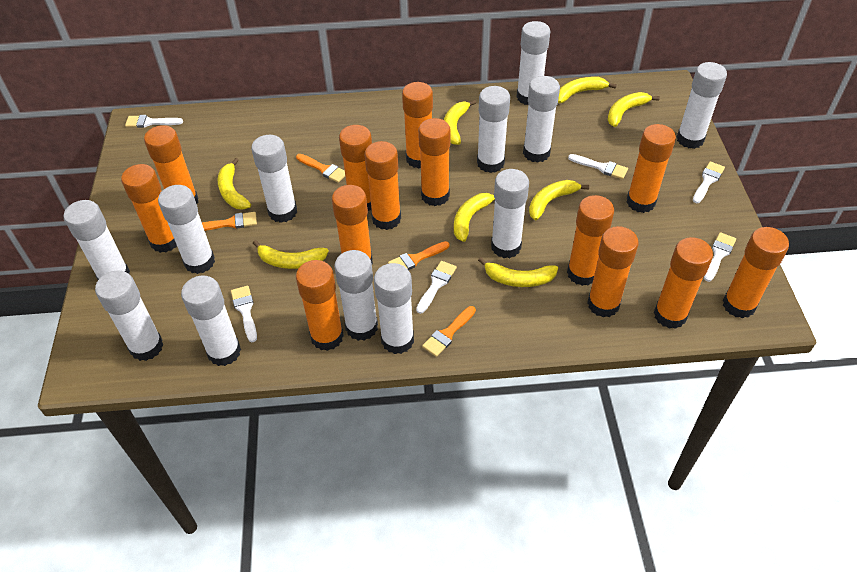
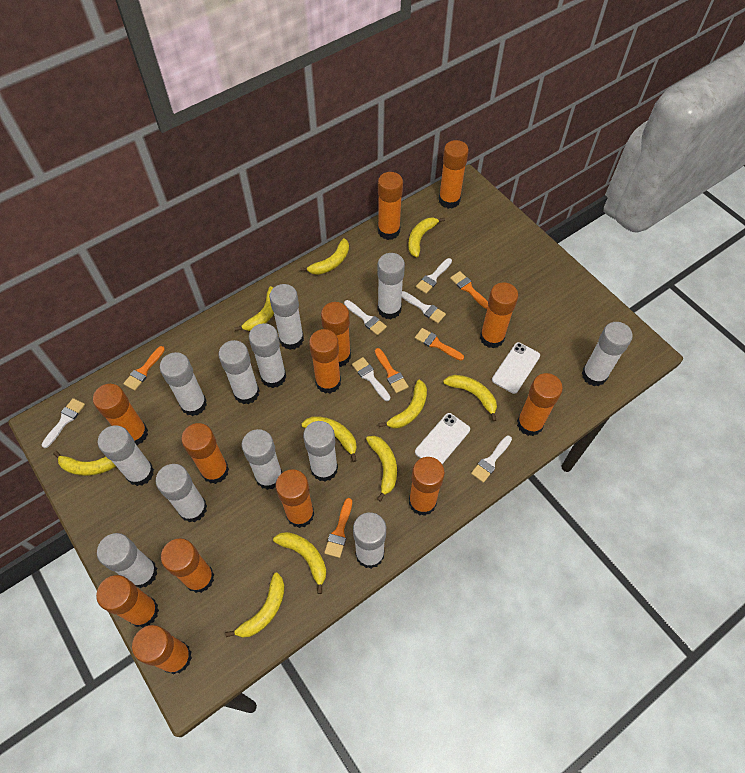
orange brush: 4 -> 5
white phone: 0 -> 2
yellow banana: 8 -> 10

